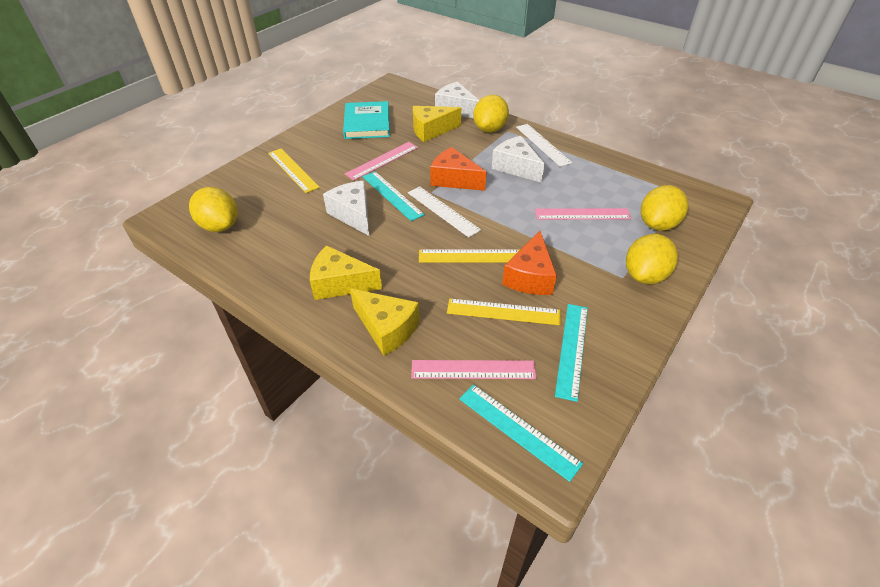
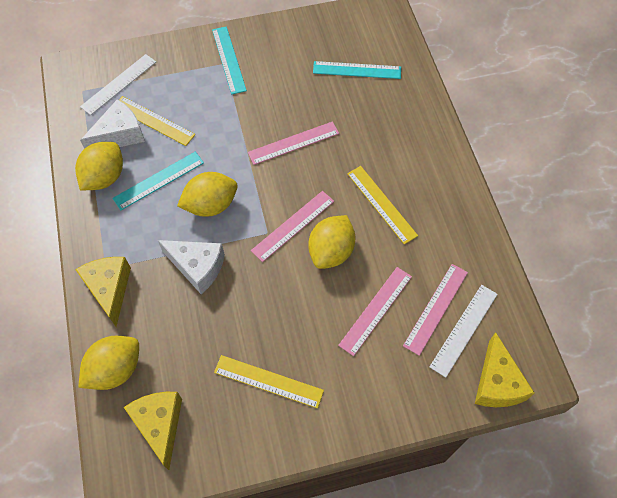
orange cheese: 2 -> 0
pink ruler: 3 -> 4
turquoise book: 1 -> 0
white cheese: 3 -> 2

